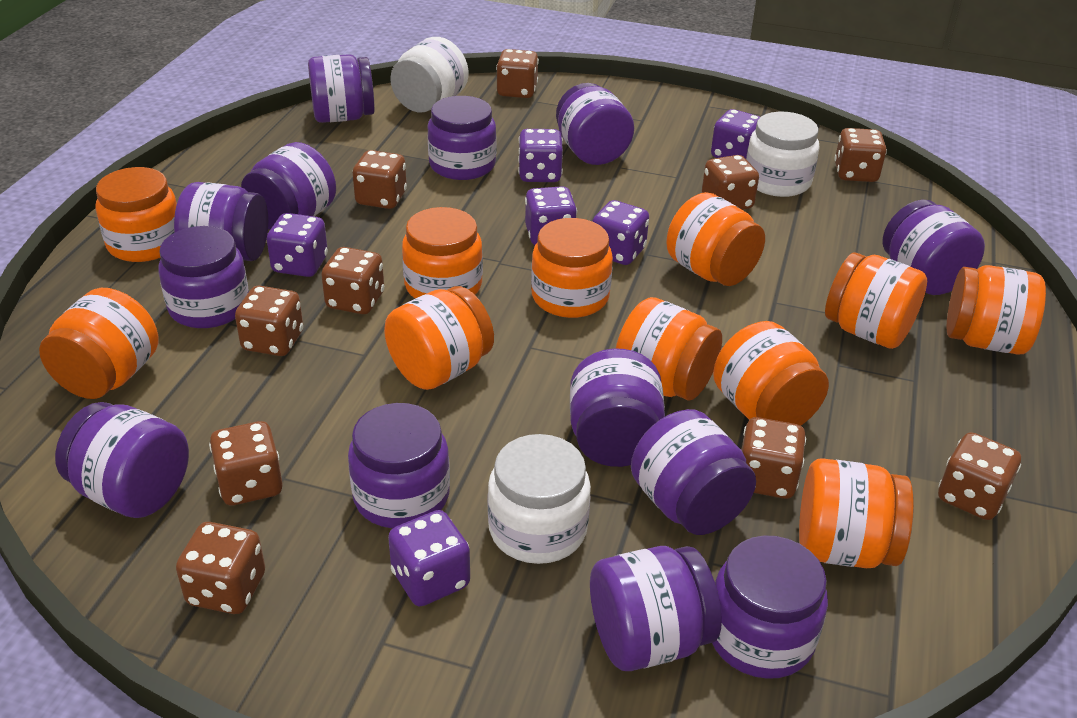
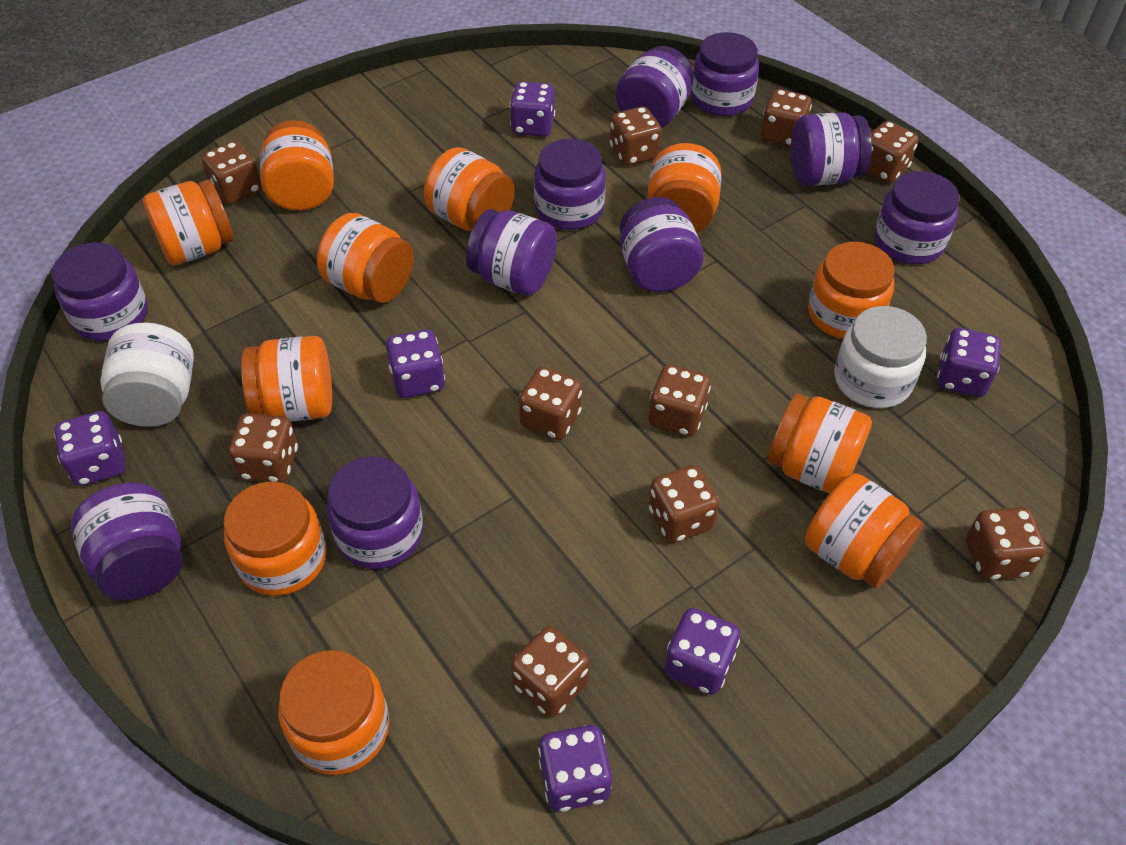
purple jar: 13 -> 10
white jar: 3 -> 2

